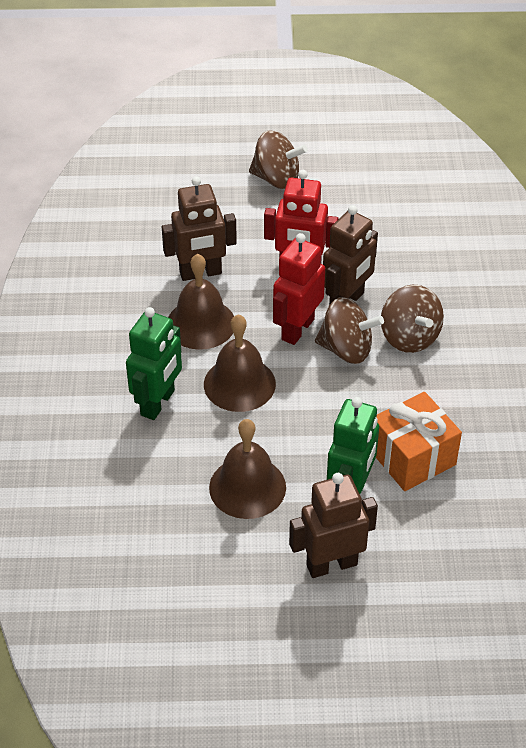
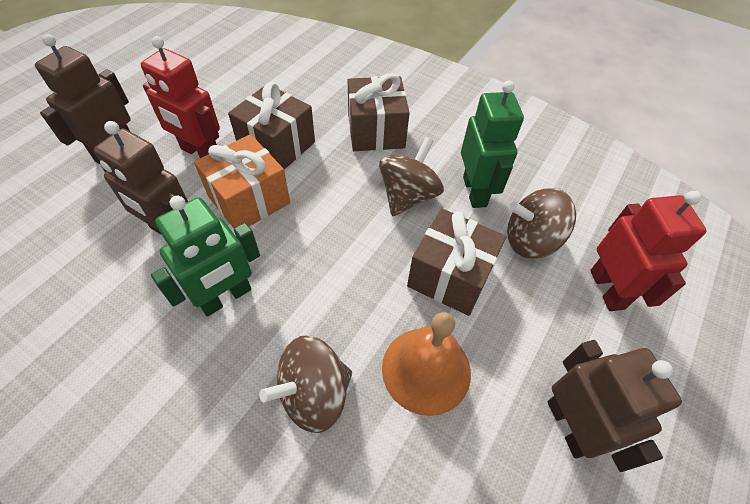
brown bell: 3 -> 0
brown gift: 0 -> 3
orange bell: 0 -> 1

